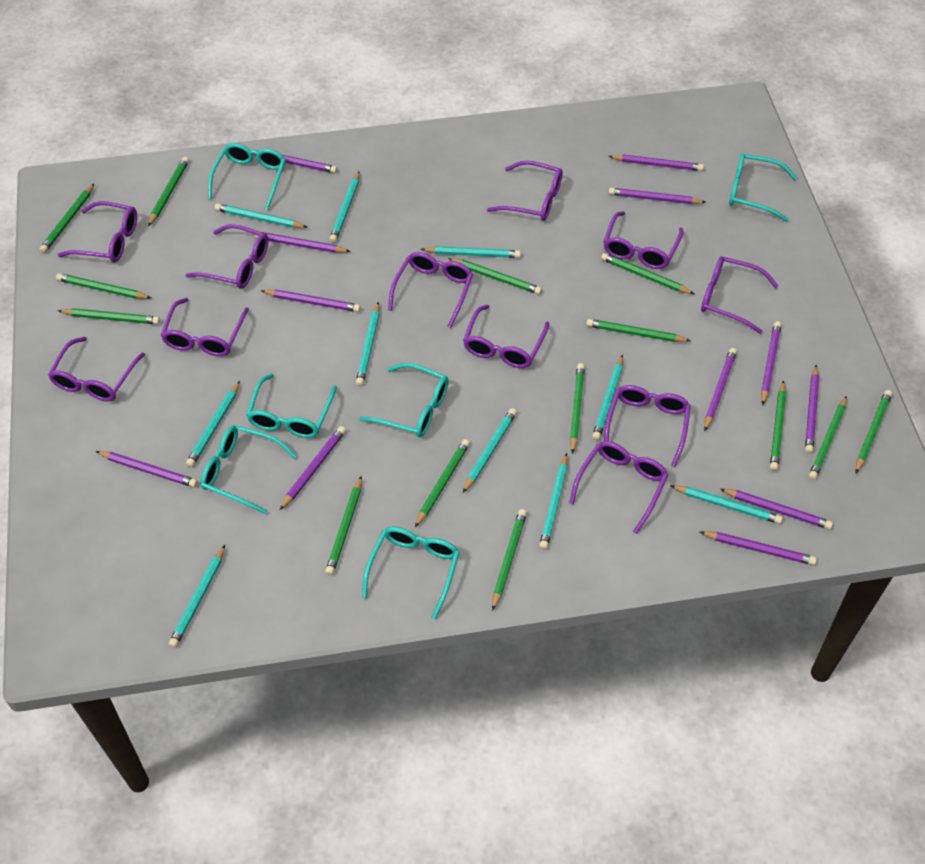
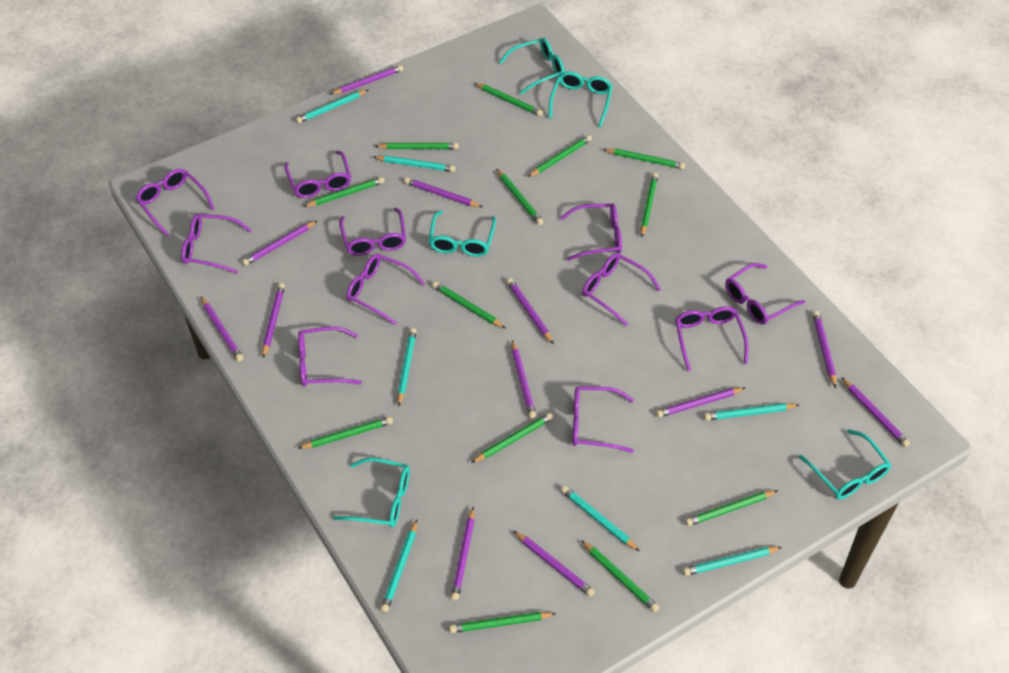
green pencil: 14 -> 13
turquoise glasses: 6 -> 5
turquoise pencil: 10 -> 7

